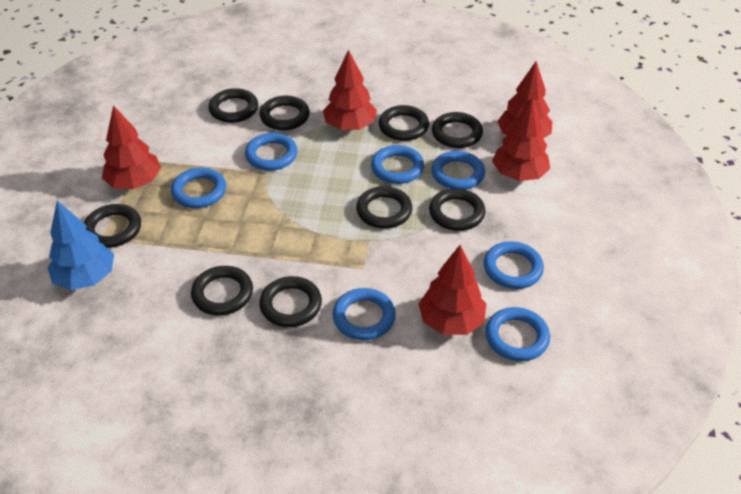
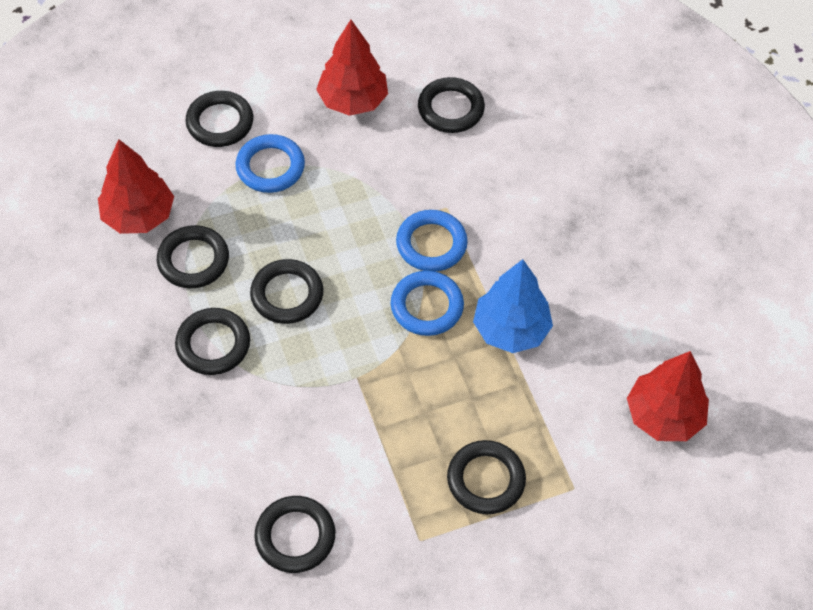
black ring: 9 -> 7
blue ring: 7 -> 3
red tree: 5 -> 3

